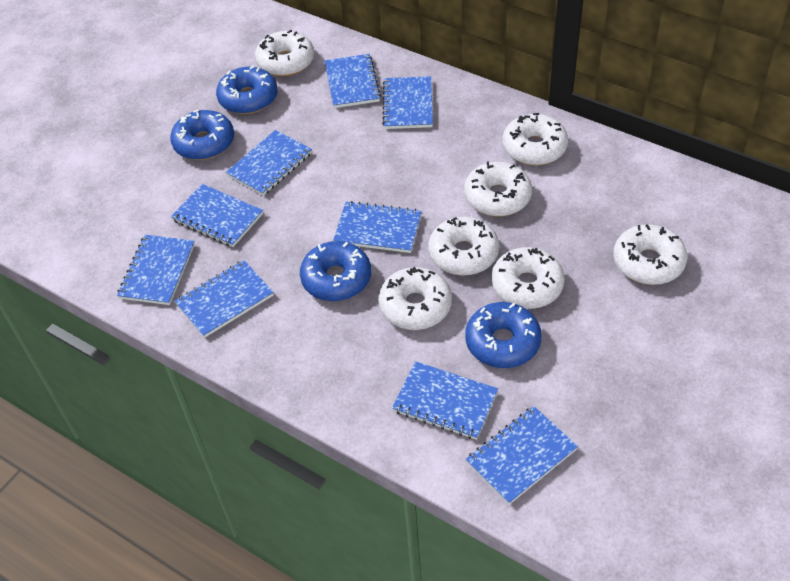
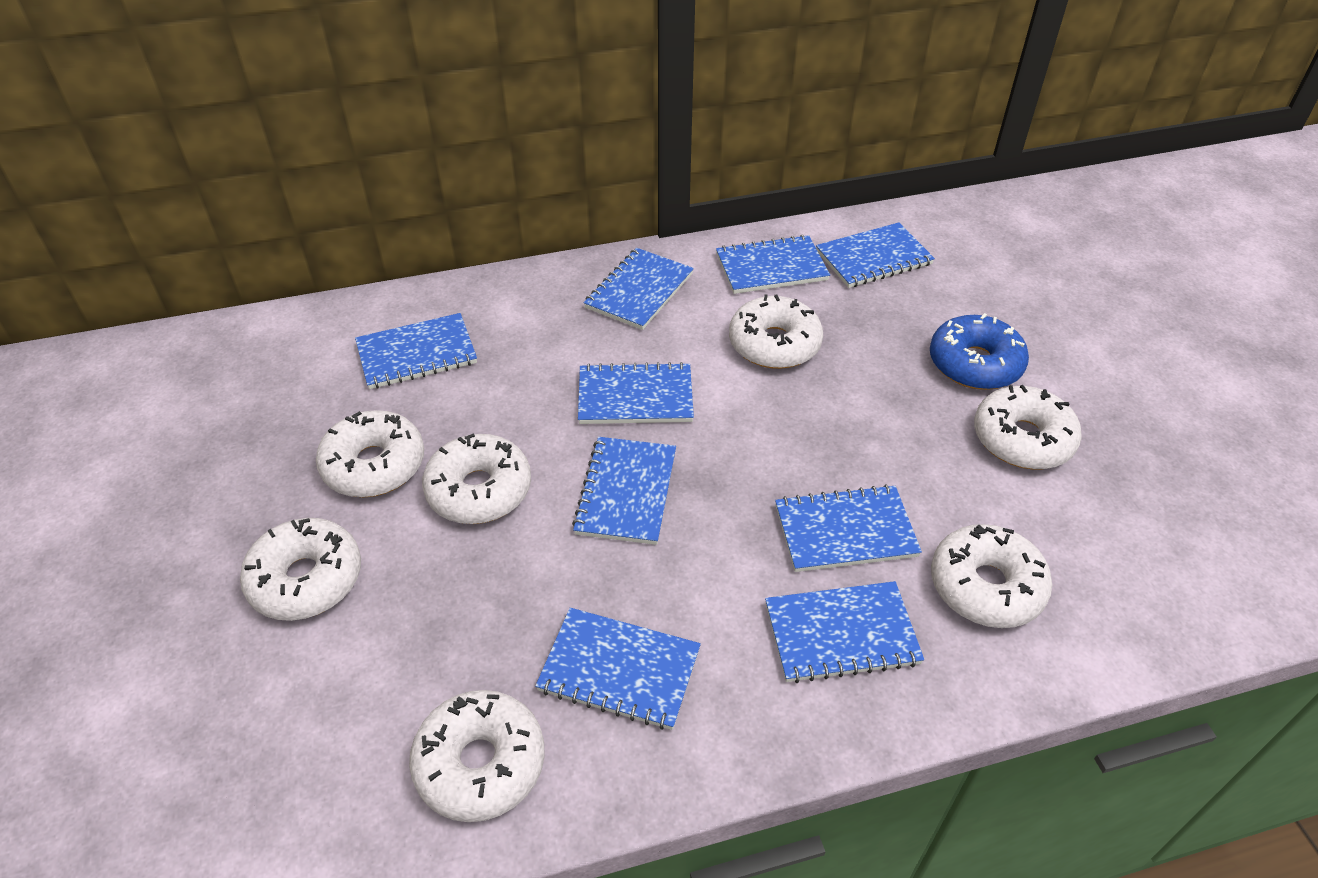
blue donut: 4 -> 1

